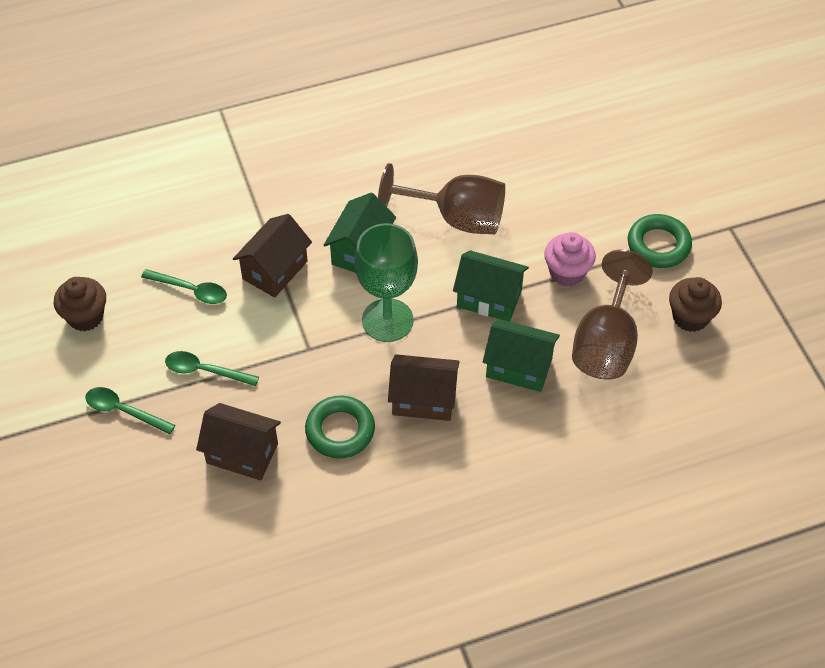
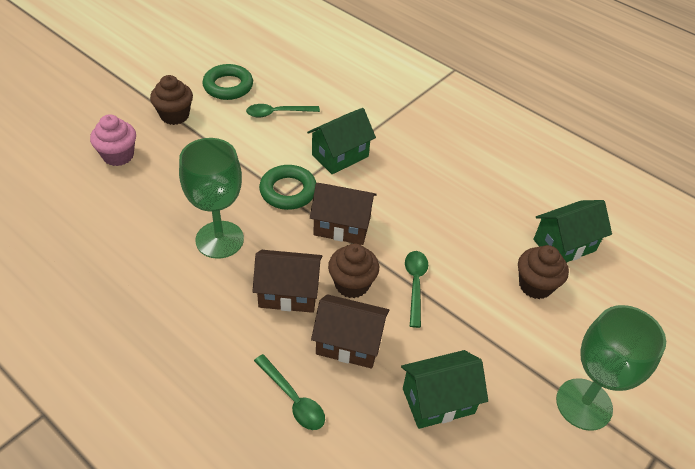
brown cupcake: 2 -> 3
brown goblet: 2 -> 0
green goblet: 1 -> 2

